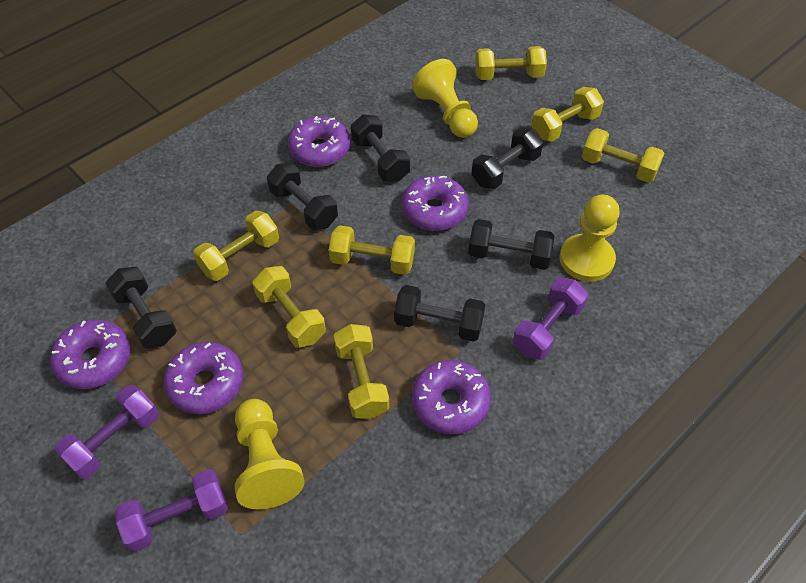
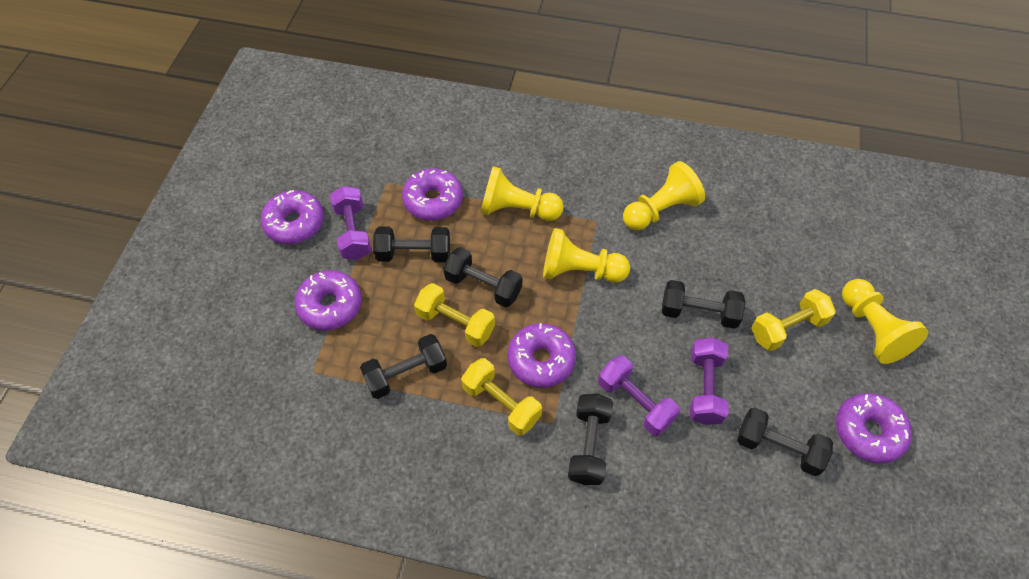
yellow dumbbell: 7 -> 3
yellow pawn: 3 -> 4

